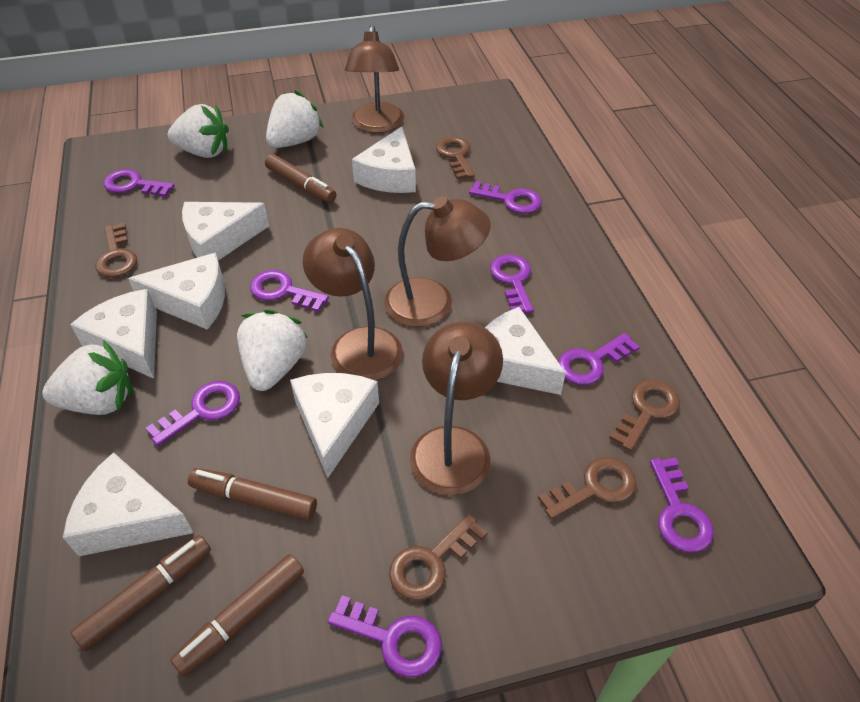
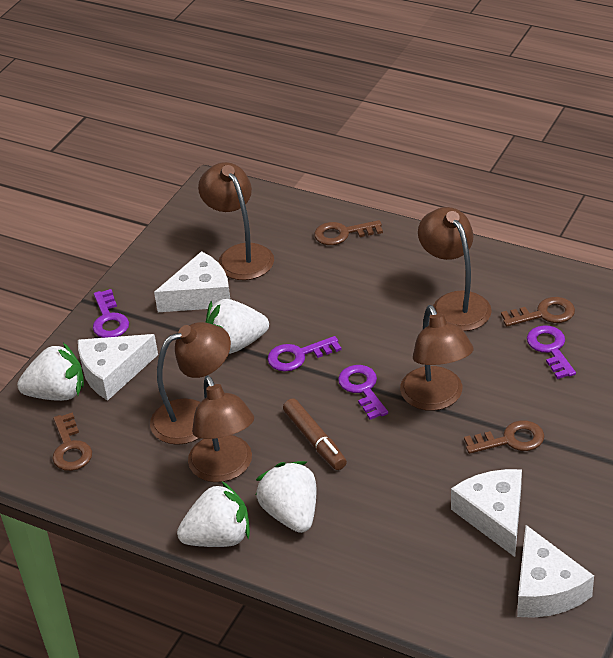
brown key: 5 -> 4
brown lamp: 4 -> 5
brown marker: 4 -> 1
purple key: 8 -> 4
white cheese: 7 -> 4

